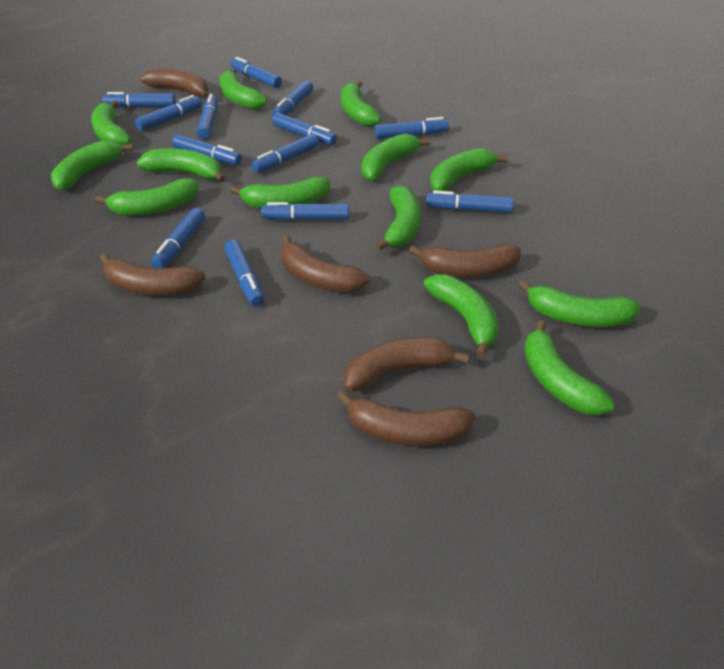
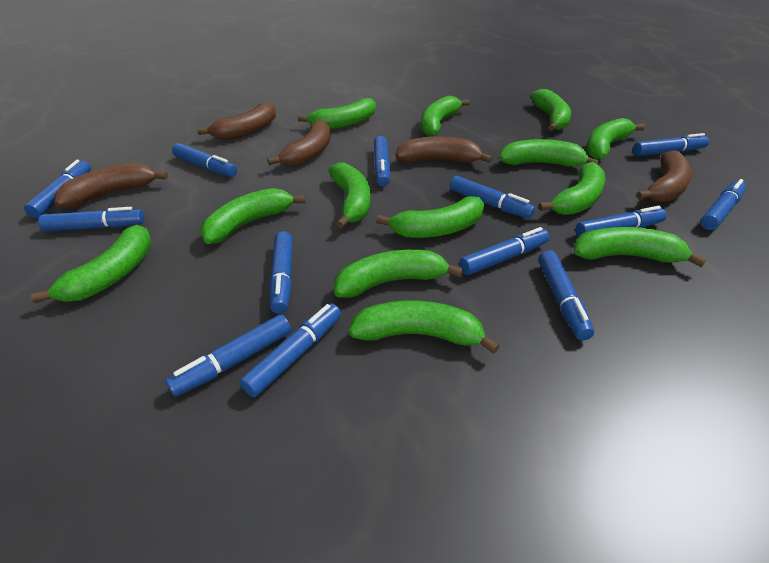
brown banana: 6 -> 5

